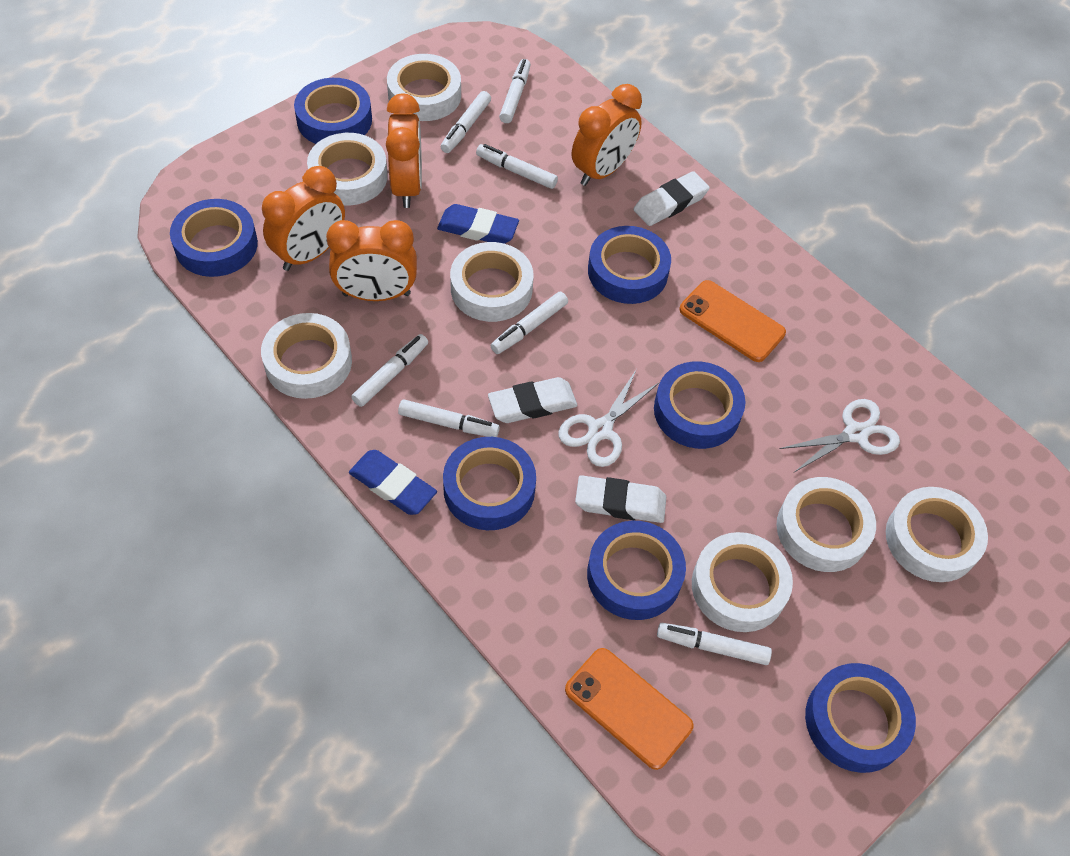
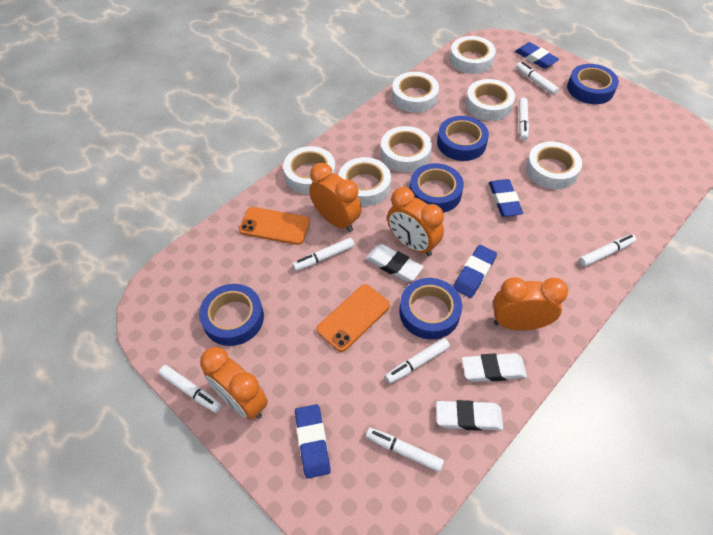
blue eraser: 2 -> 4
blue tape: 7 -> 5
white scissors: 2 -> 0

